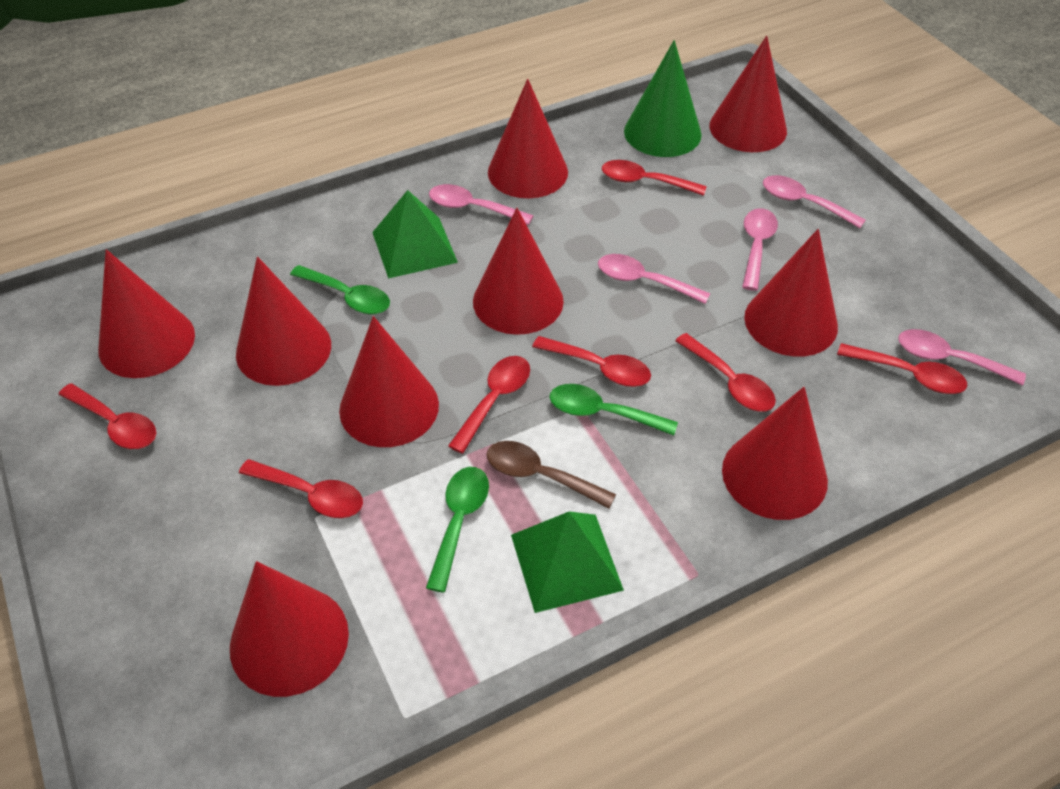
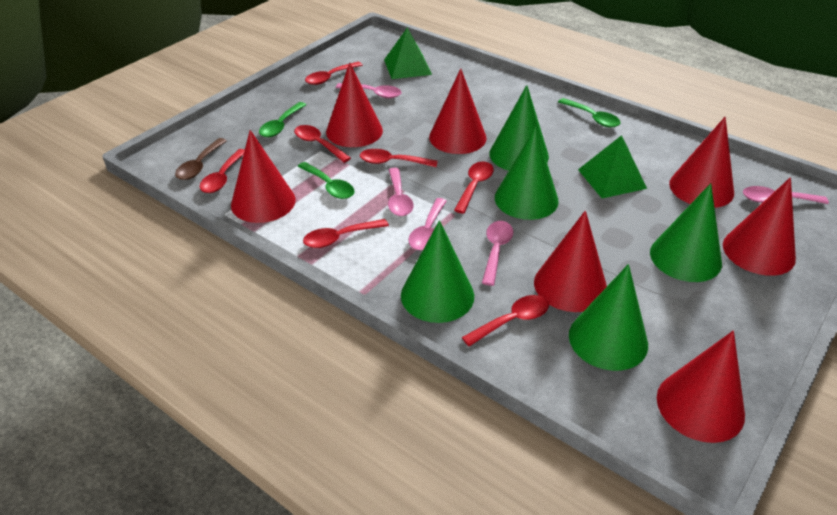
green cone: 1 -> 5
red cone: 9 -> 7

